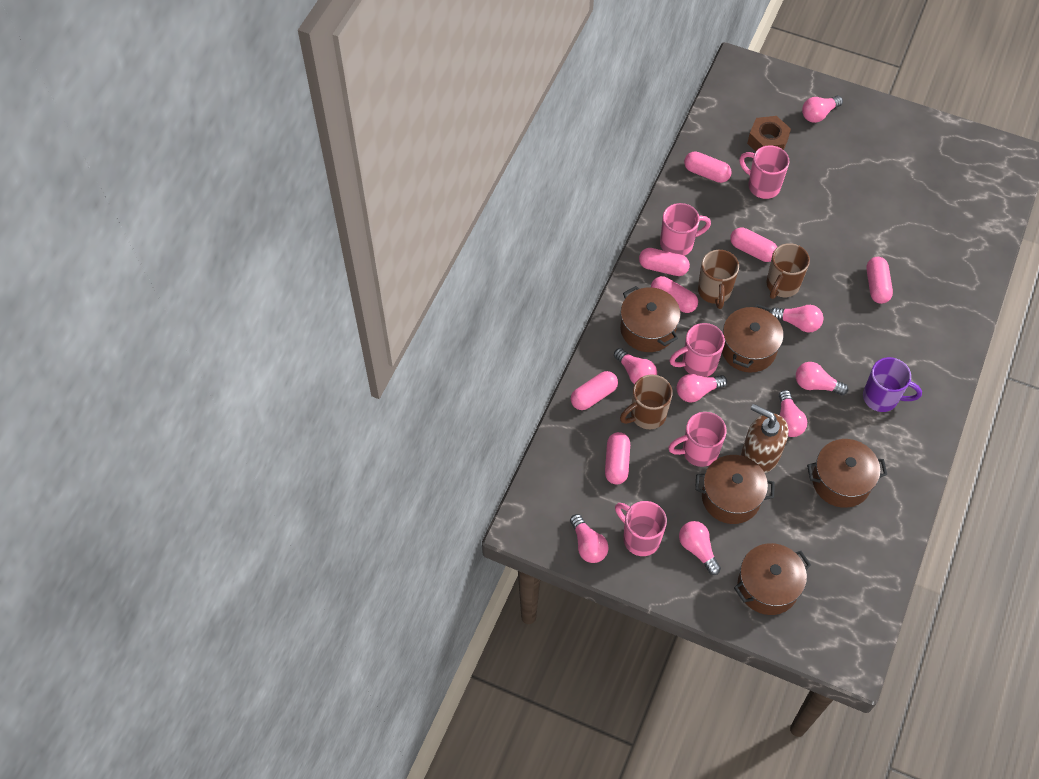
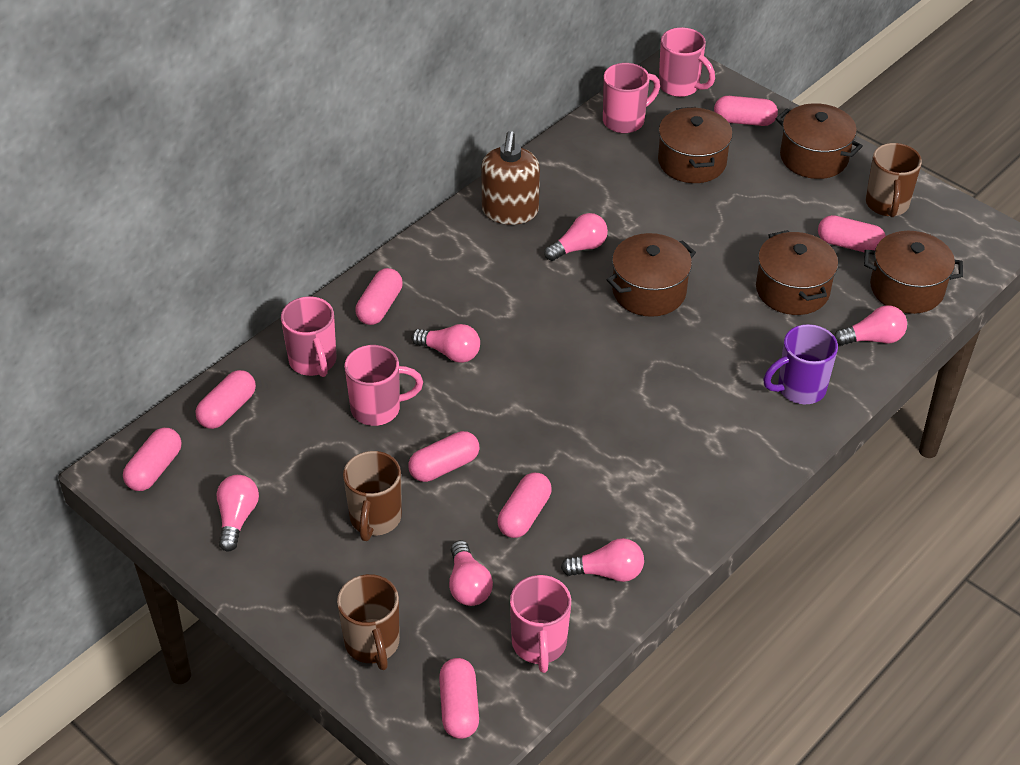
brown nut: 1 -> 0
pink capsule: 7 -> 8
pink light bulb: 8 -> 6

